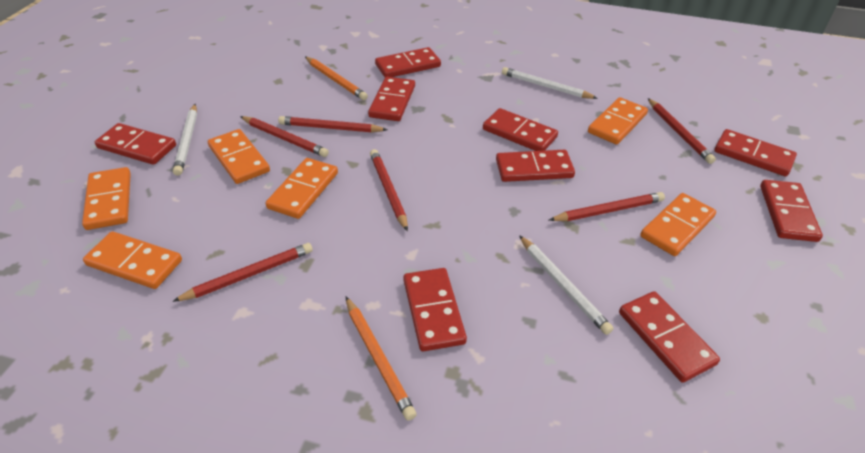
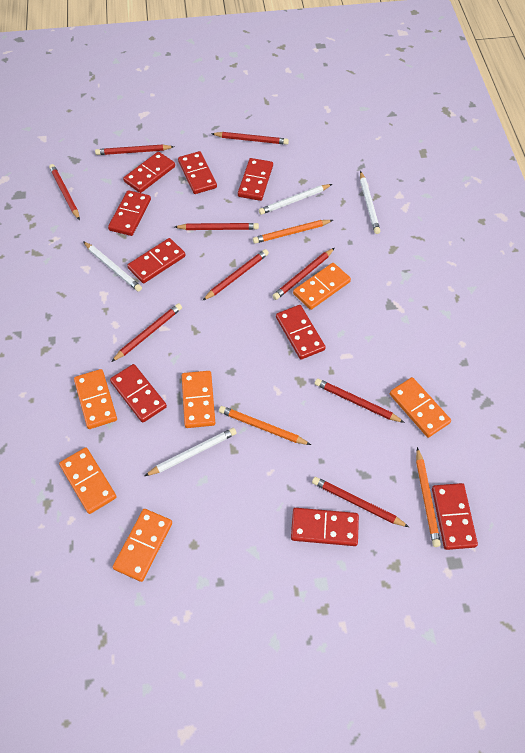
orange pencil: 2 -> 3
red pencil: 6 -> 9
white pencil: 3 -> 4

